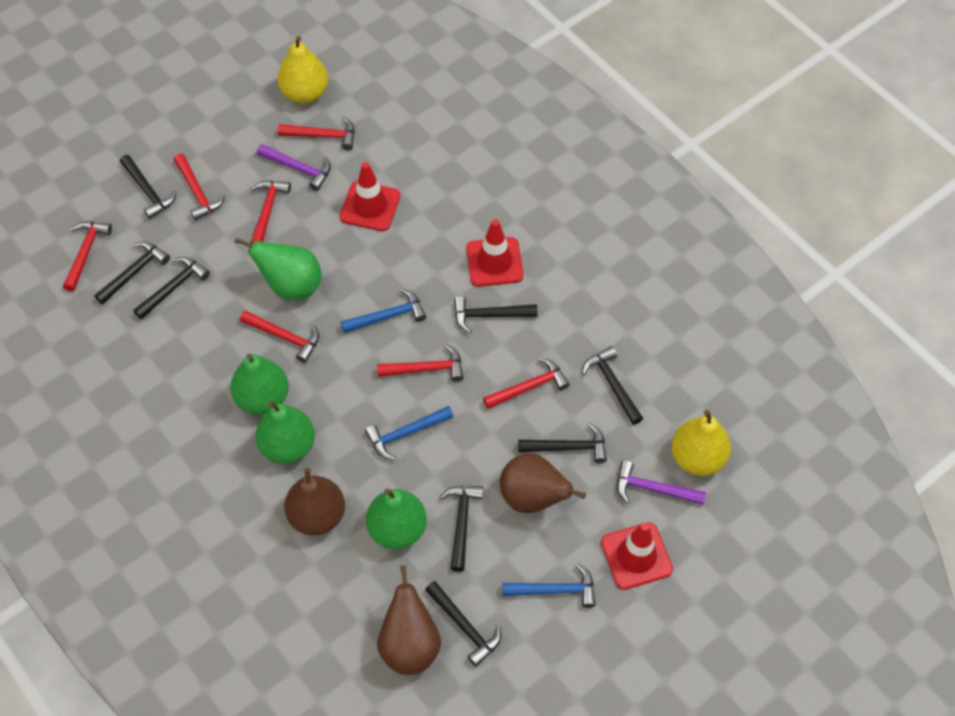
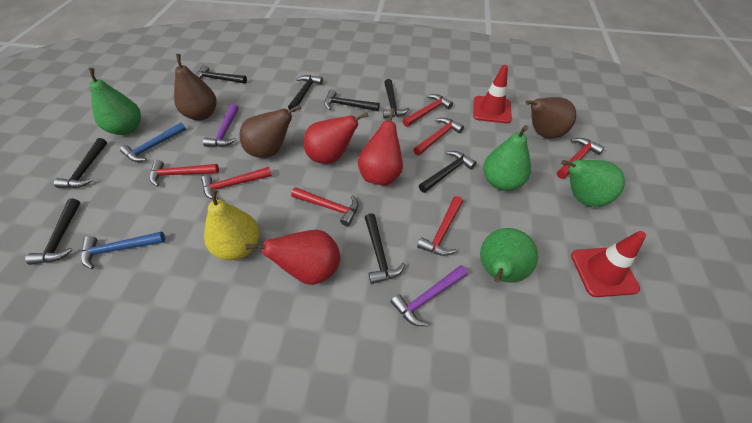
blue hammer: 3 -> 2
red pear: 0 -> 3
red traffic cone: 3 -> 2
yellow pear: 2 -> 1

